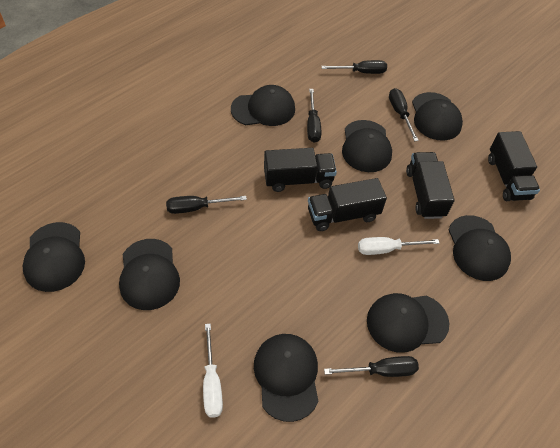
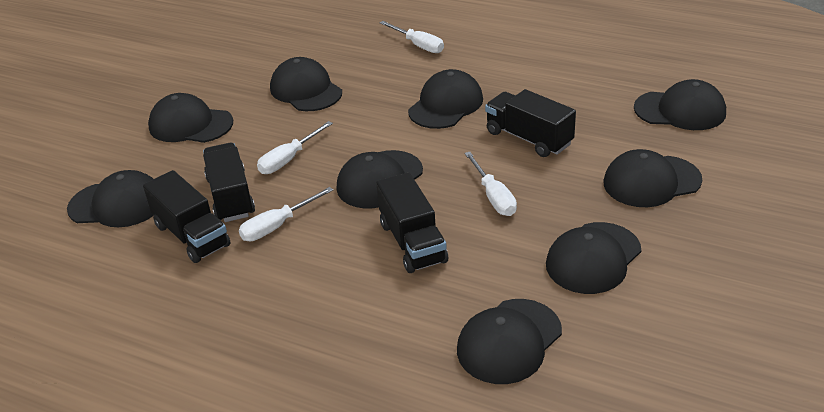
black cap: 8 -> 9
black screwdriver: 5 -> 0
white screwdriver: 2 -> 4

